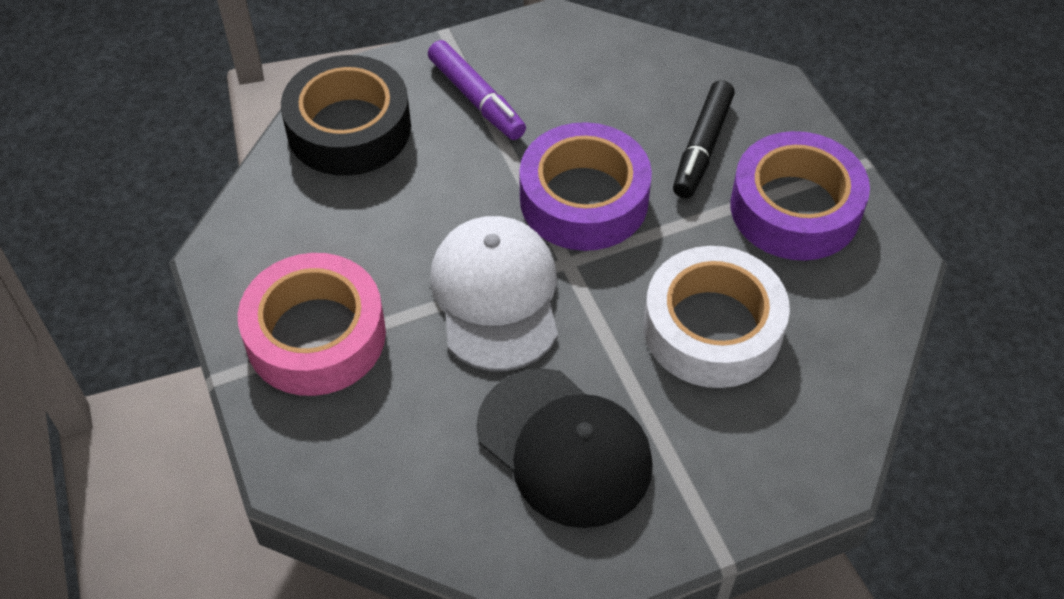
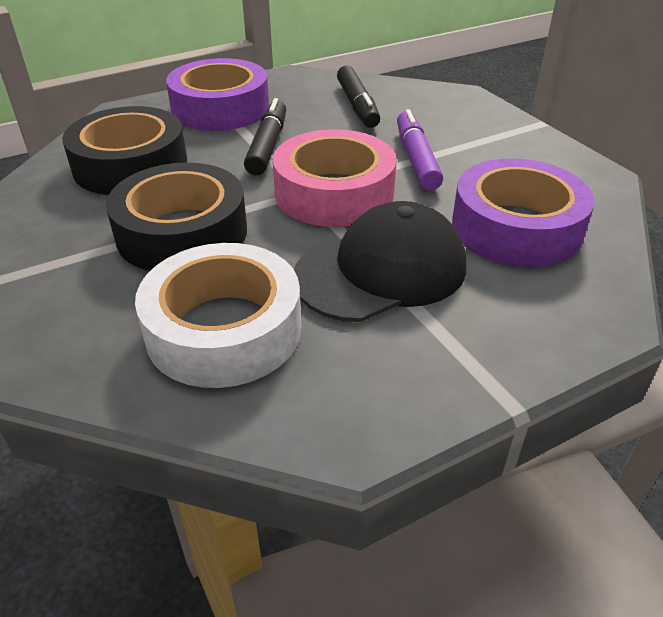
black marker: 1 -> 2
black tape: 1 -> 2
white cap: 1 -> 0

